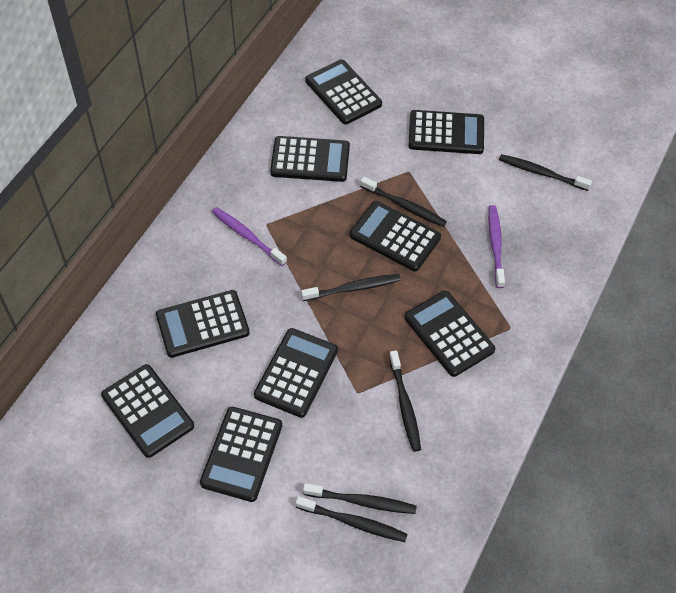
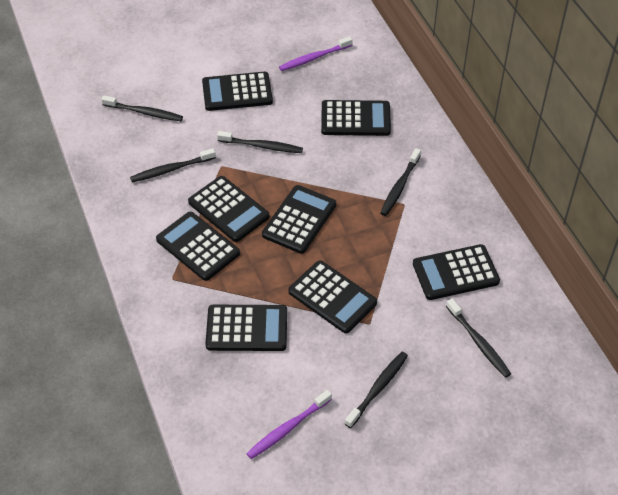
black calculator: 9 -> 8

